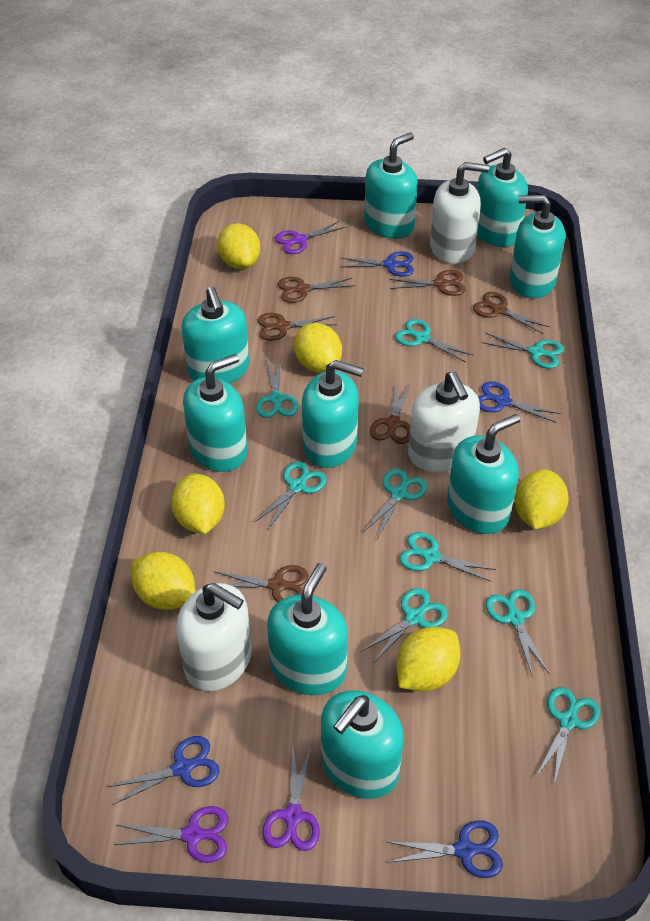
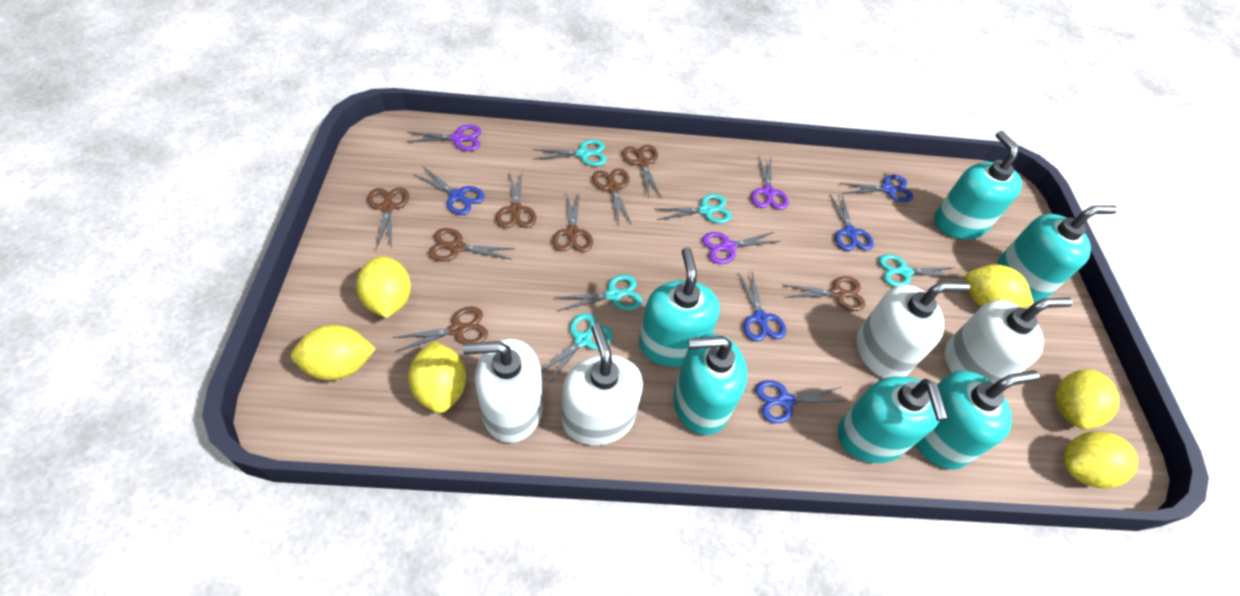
blue scissors: 4 -> 5
brown scissors: 6 -> 8
turquoise scissors: 9 -> 5
turquoise soap dispenser: 9 -> 6
white soap dispenser: 3 -> 4

